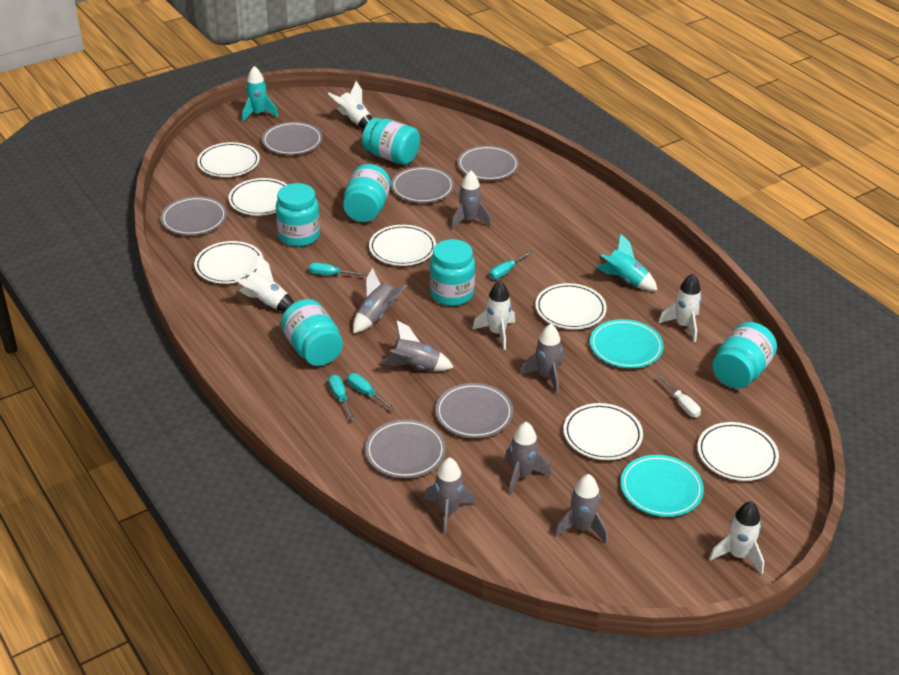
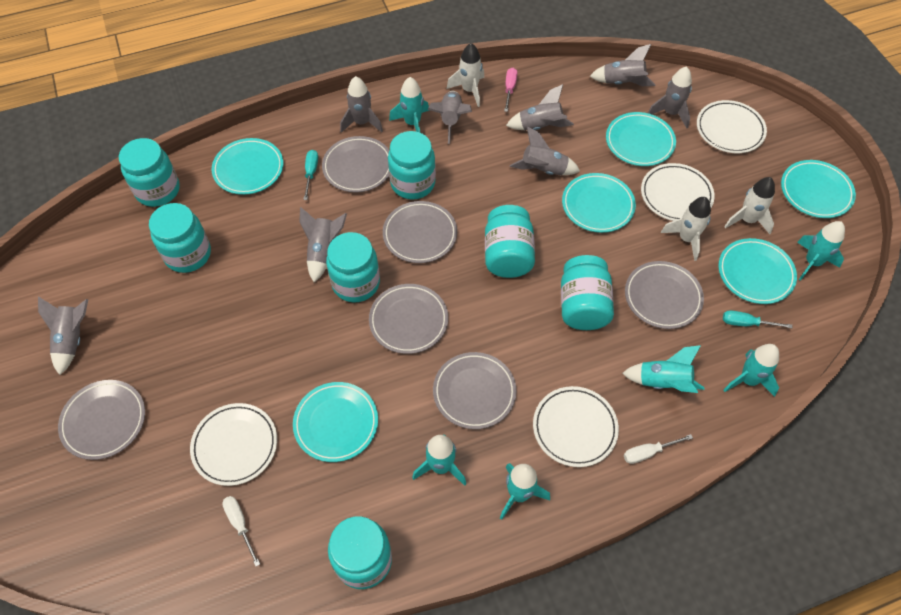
grey rocket: 7 -> 8
pink screwdriver: 0 -> 1
turquoise jar: 6 -> 7
turquoise plate: 2 -> 6
turquoise rocket: 2 -> 6
turquoise screwdriver: 4 -> 2
white plate: 7 -> 4
white rocket: 5 -> 3
white screwdriver: 1 -> 2

